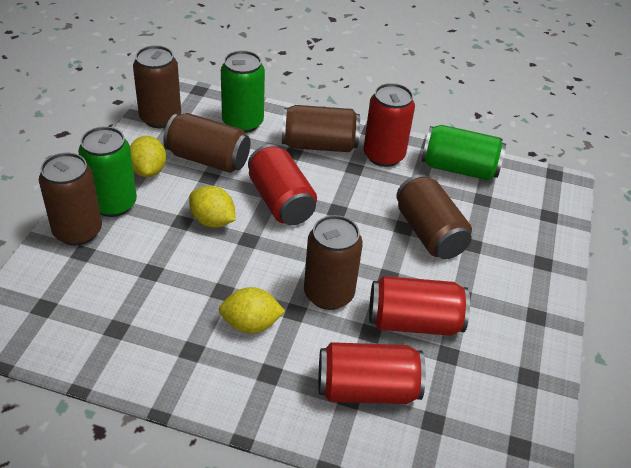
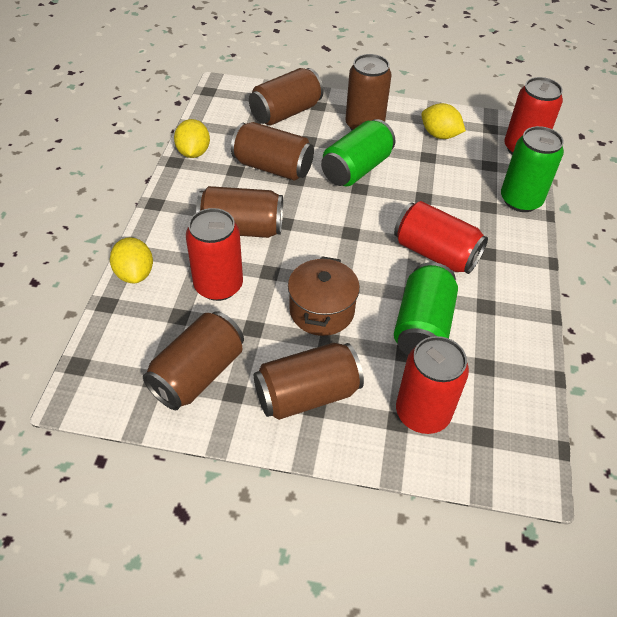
brown pot: 0 -> 1

